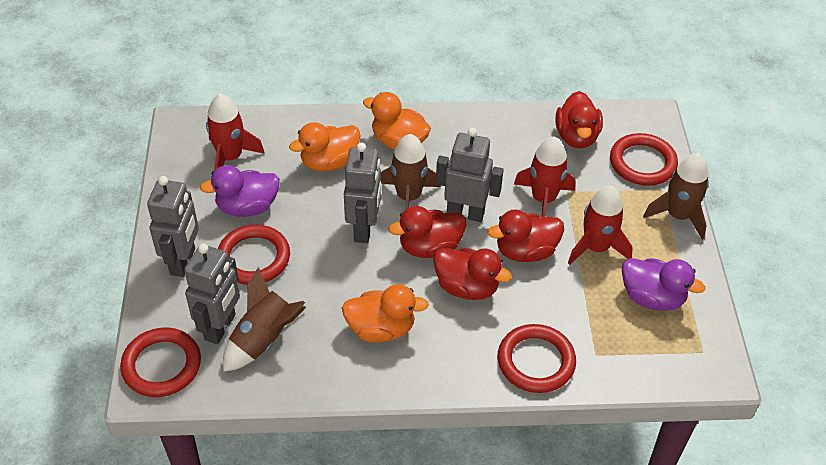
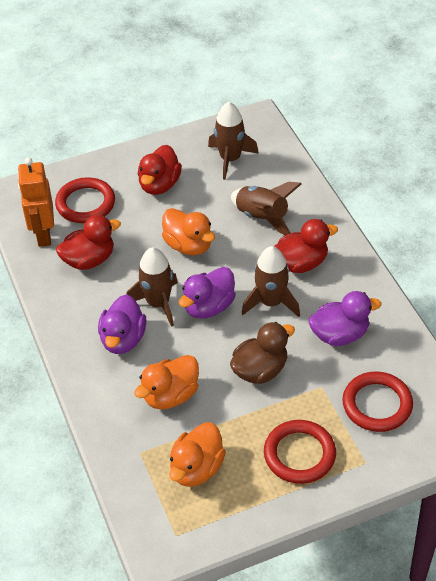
brown duck: 0 -> 1
brown rocket: 3 -> 4
grey robot: 4 -> 0
orange robot: 0 -> 1
purple duck: 2 -> 3
red duck: 4 -> 3
red ring: 4 -> 3
red rocket: 3 -> 0

